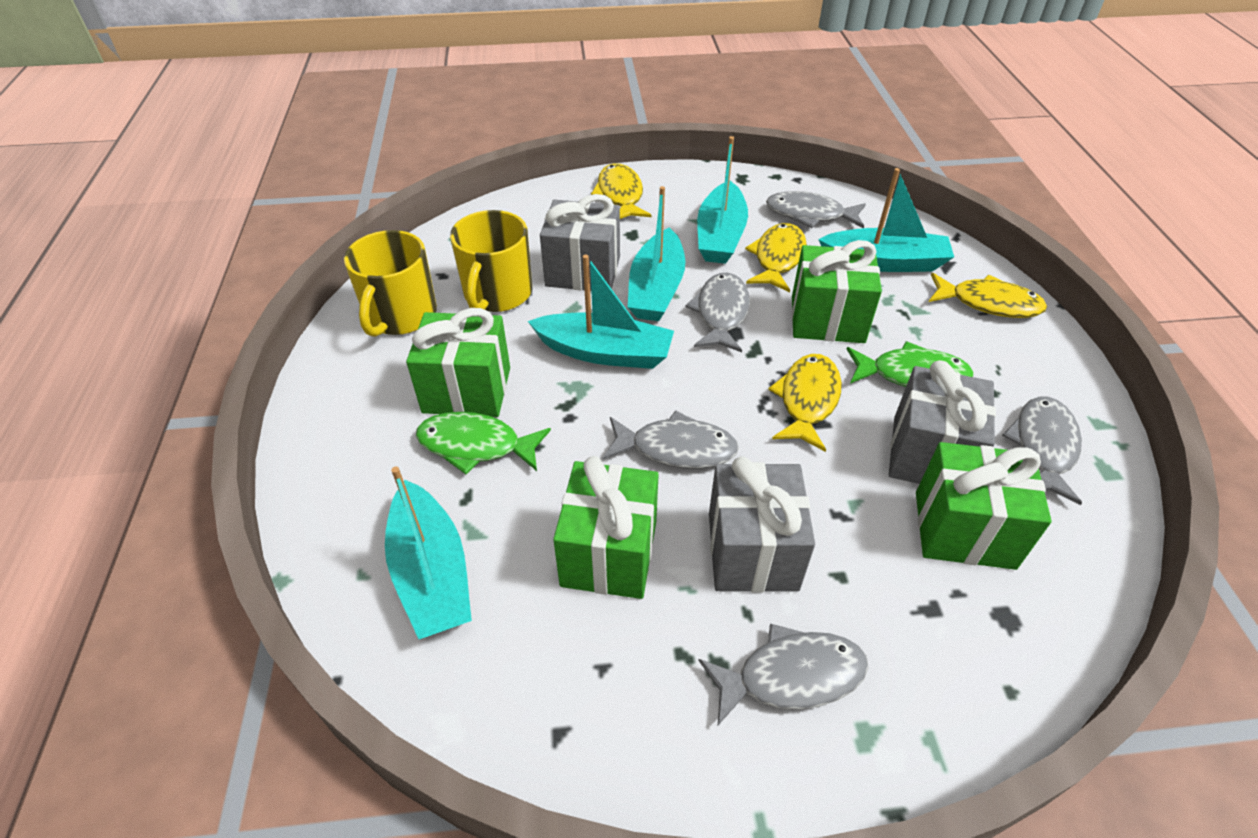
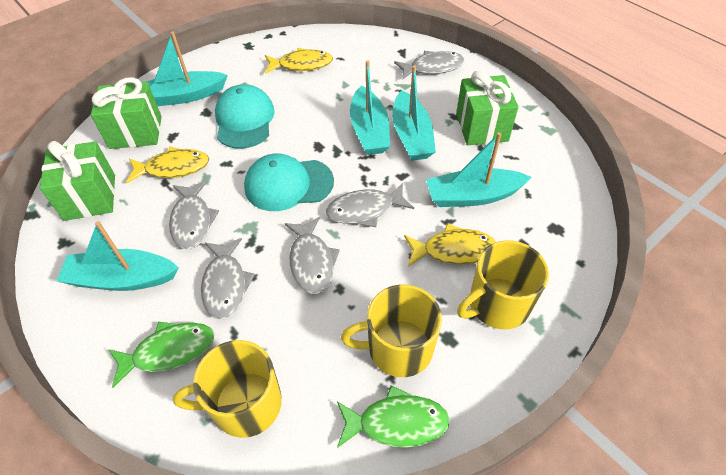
green gift: 4 -> 3
grey gift: 3 -> 0
turquoise cap: 0 -> 2
yellow fish: 4 -> 3
yellow mug: 2 -> 3

